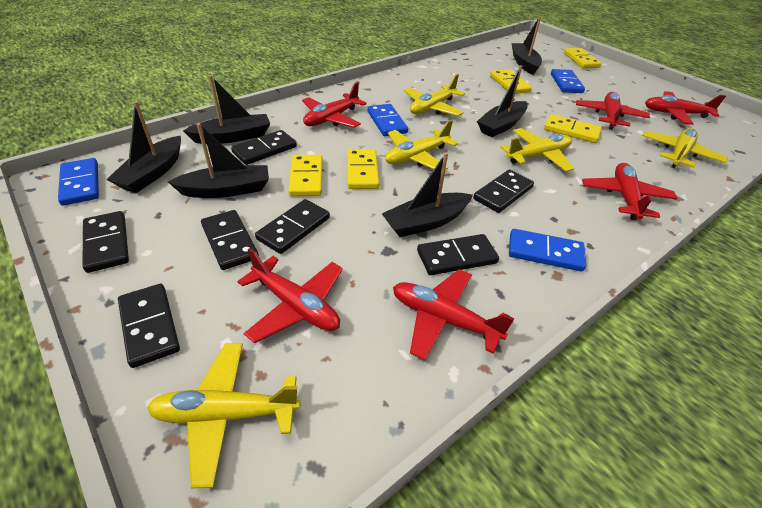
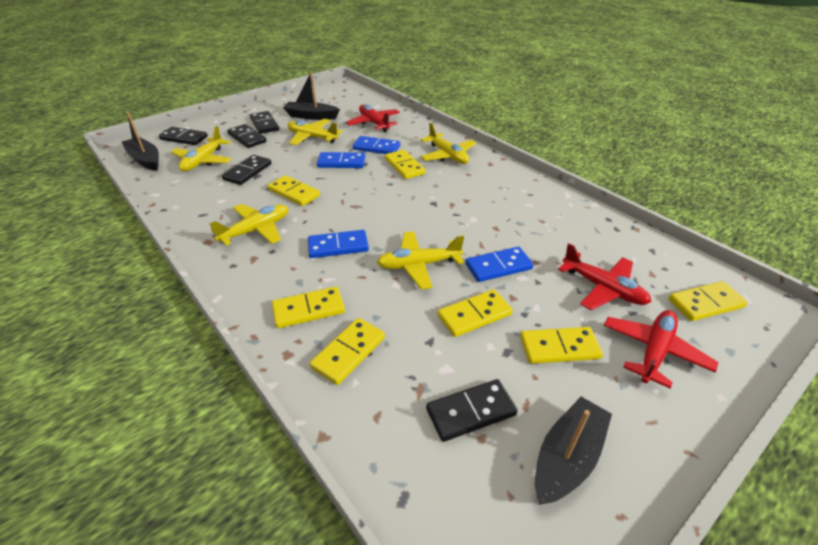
black boat: 6 -> 3
black domino: 7 -> 5
red plane: 6 -> 3
yellow domino: 5 -> 7

